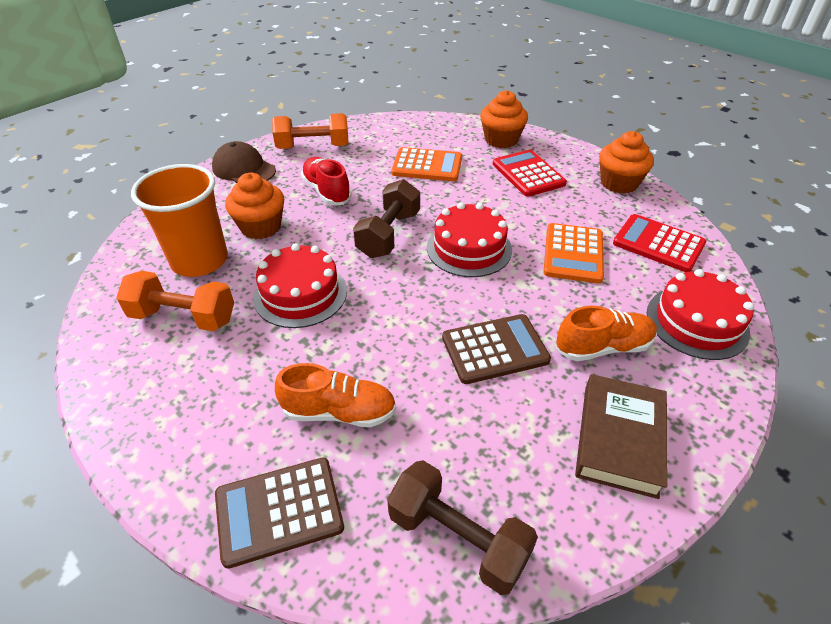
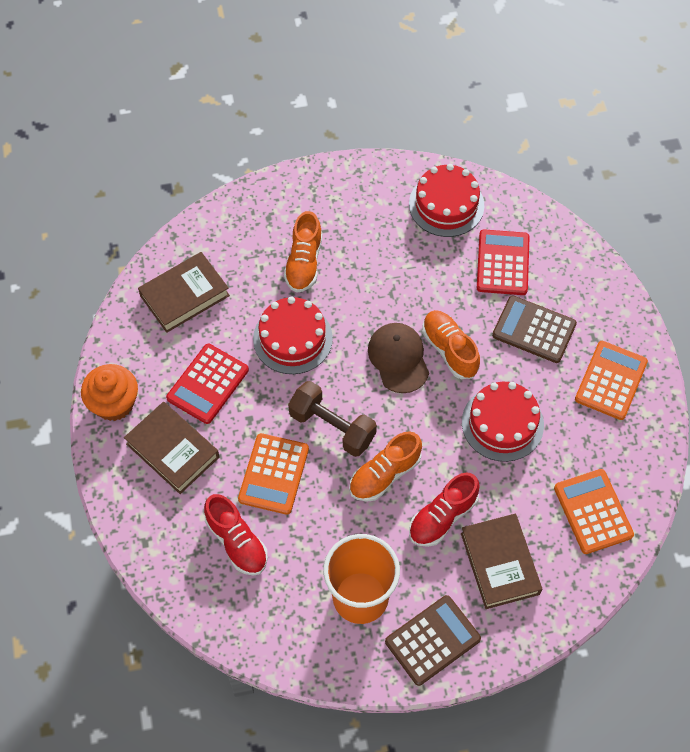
brown book: 1 -> 3
brown dumbbell: 2 -> 1
orange calculator: 2 -> 3
orange cupcake: 3 -> 1
orange dumbbell: 2 -> 0
orange shoe: 2 -> 3
red shoe: 1 -> 2

